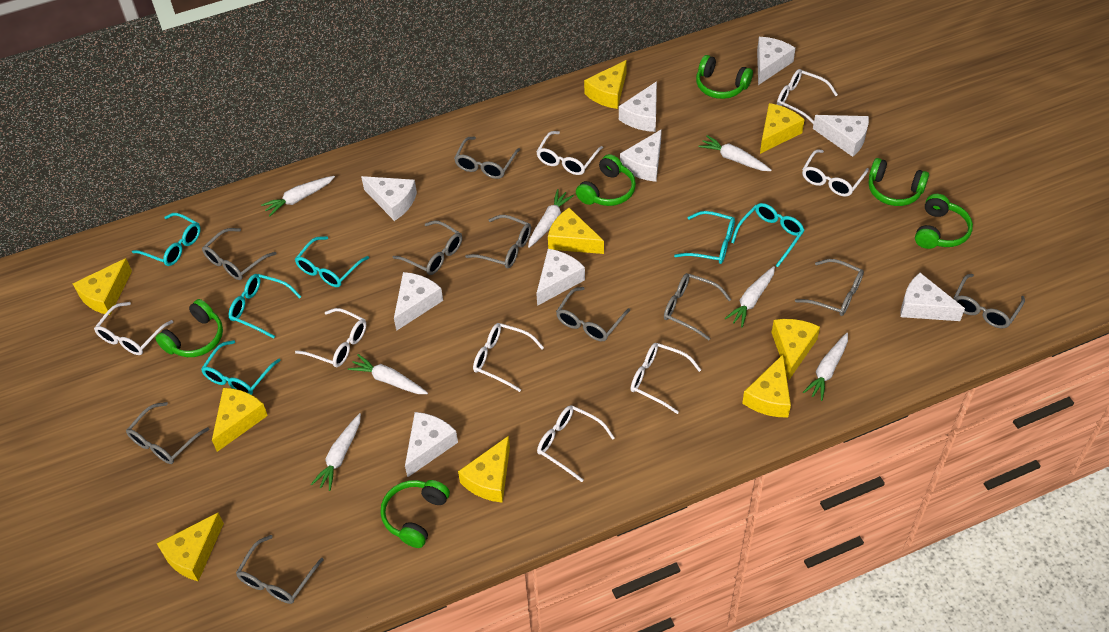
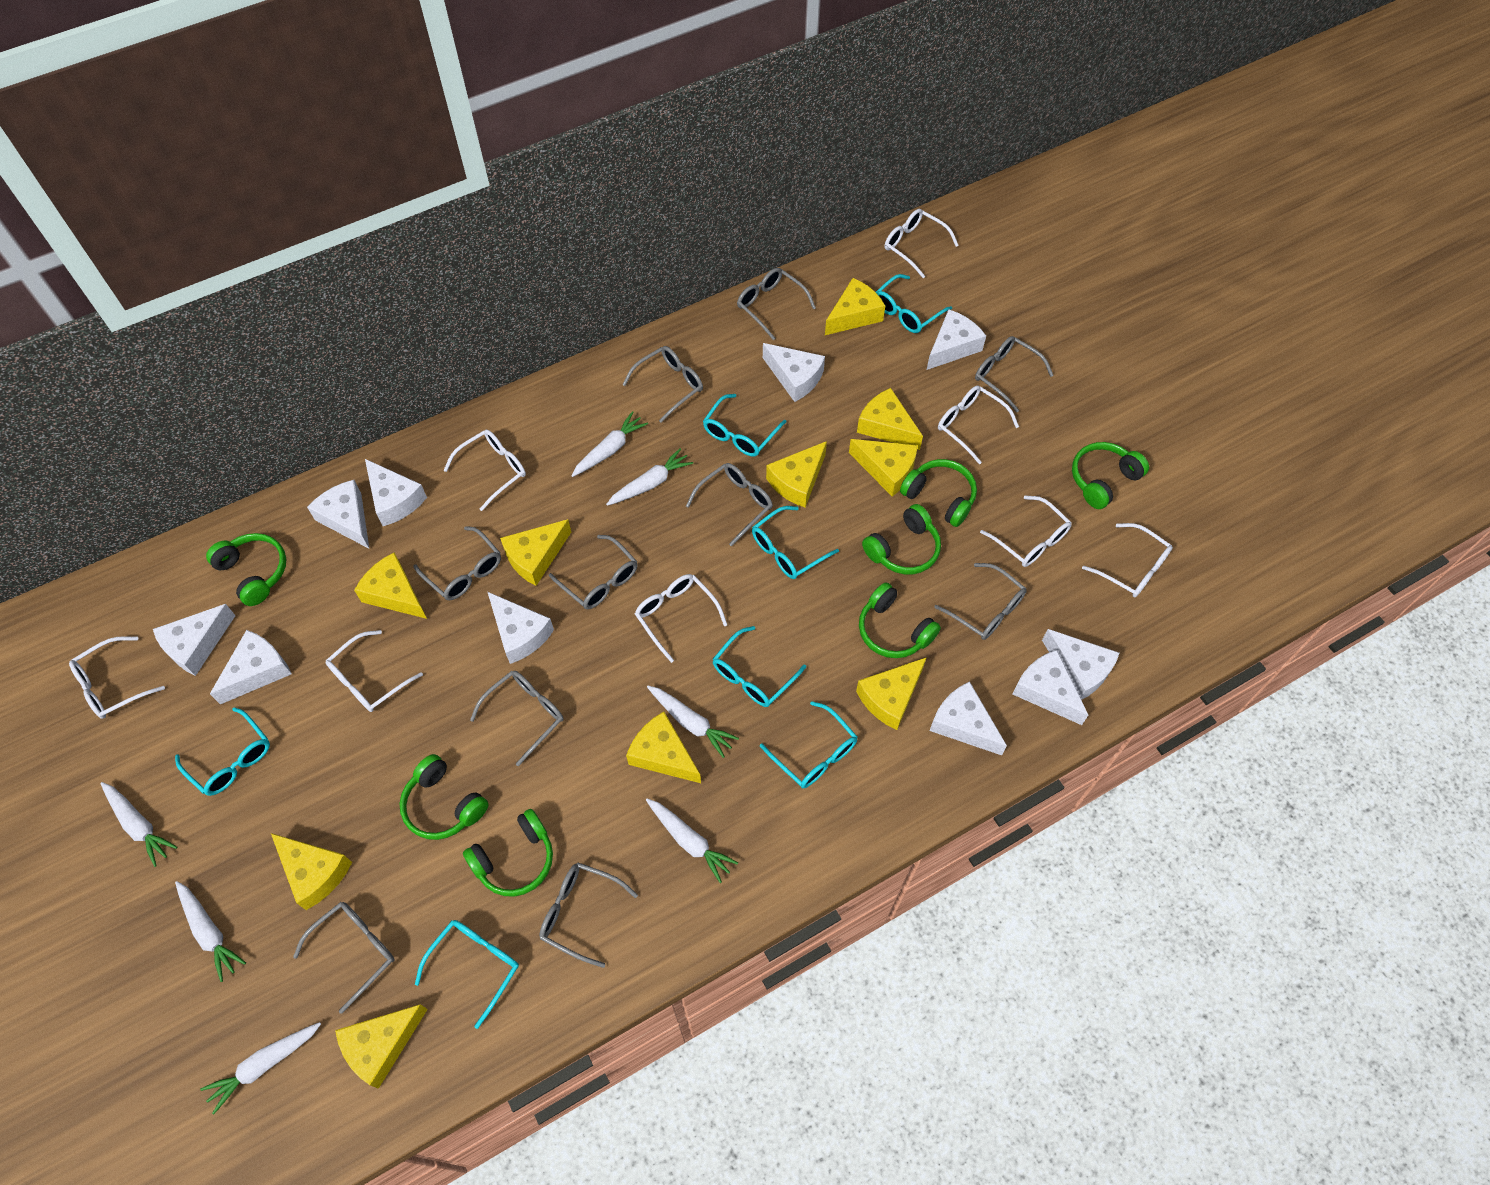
green headphones: 6 -> 7
turquoise glasses: 6 -> 7
white cheese: 9 -> 10
yellow cheese: 9 -> 10

